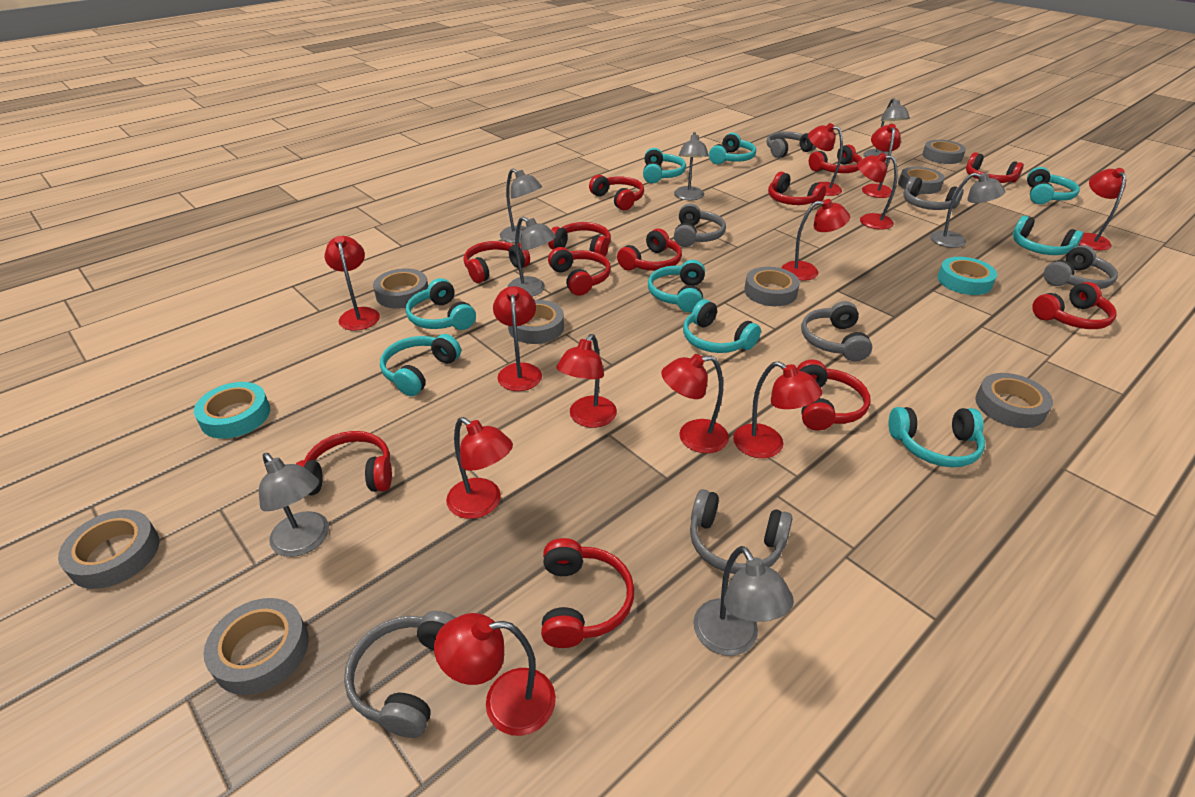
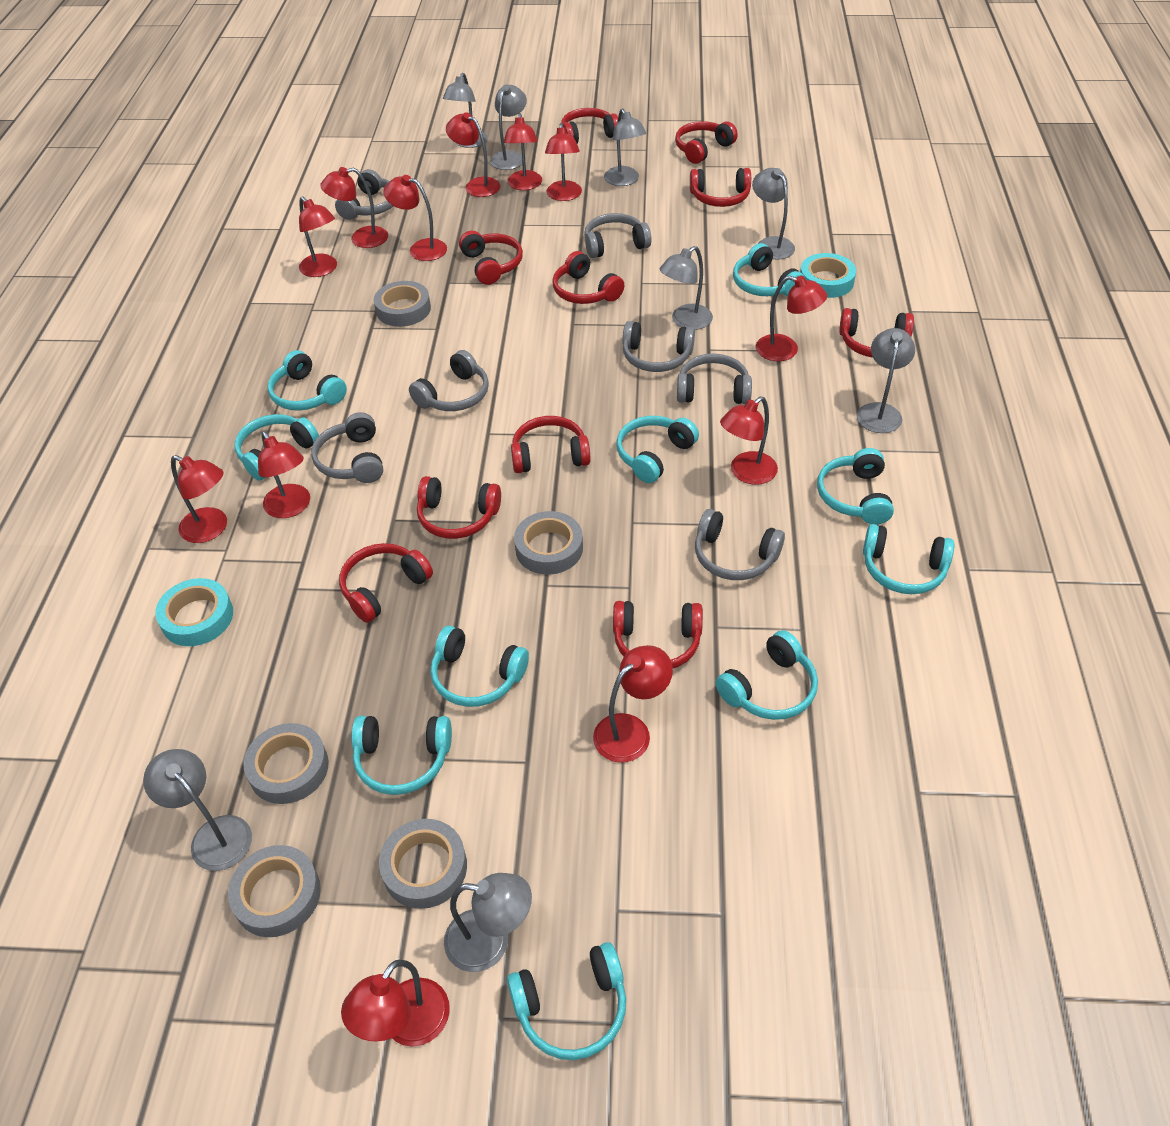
grey lamp: 7 -> 8
grey tape: 8 -> 5
red headphones: 12 -> 10
turquoise headphones: 9 -> 10

